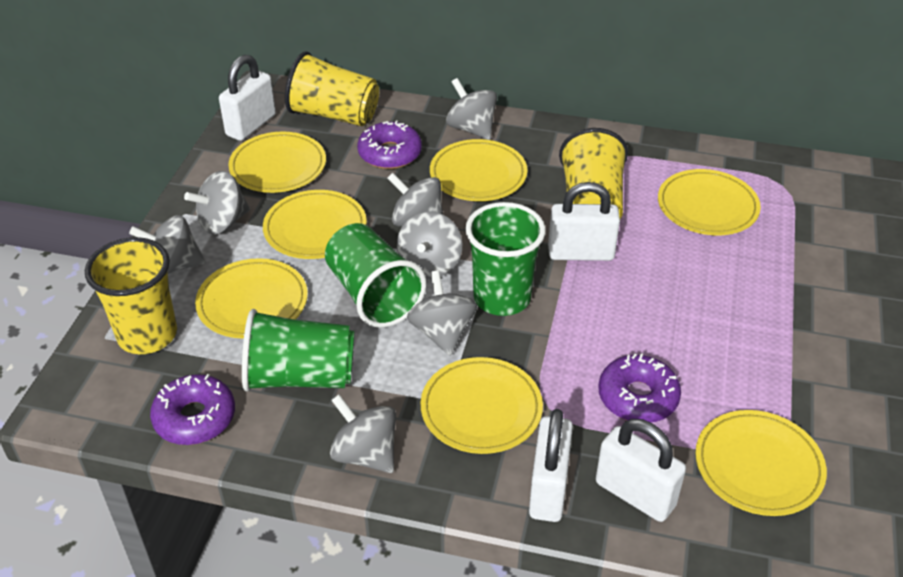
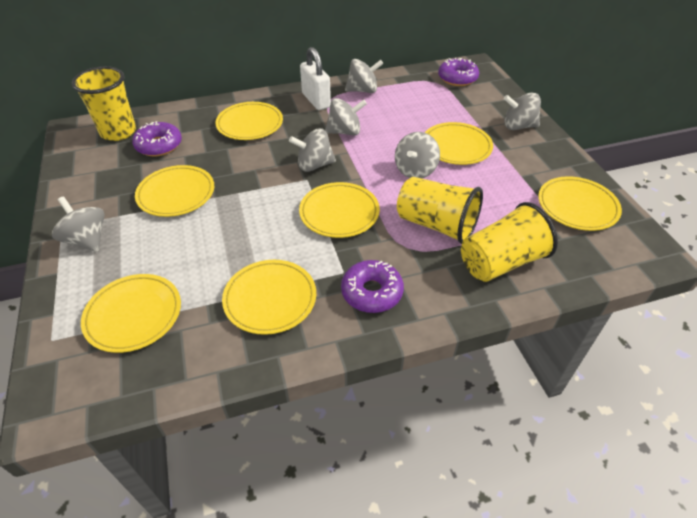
green cup: 3 -> 0
grey spinning top: 7 -> 6
white padlock: 4 -> 1

